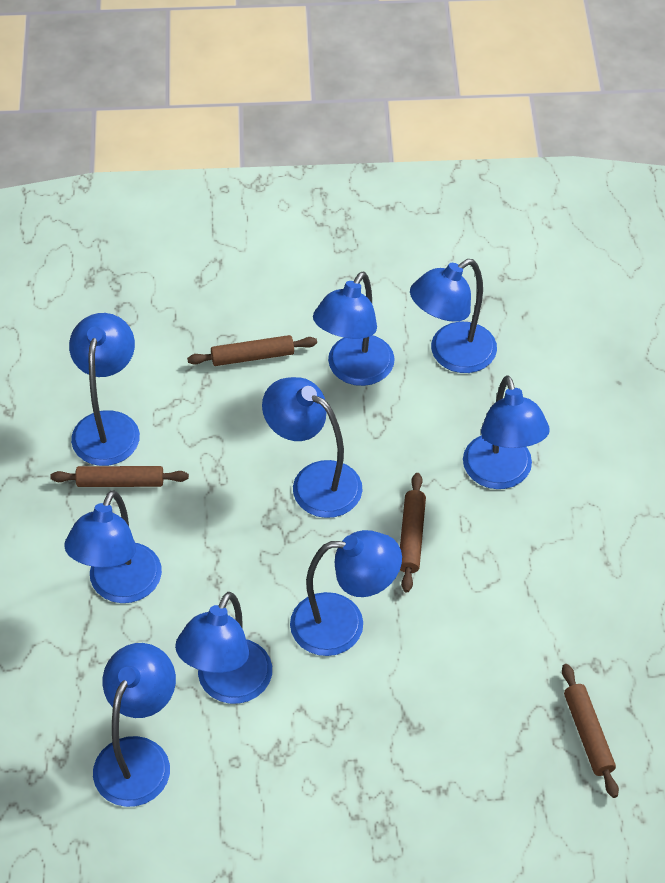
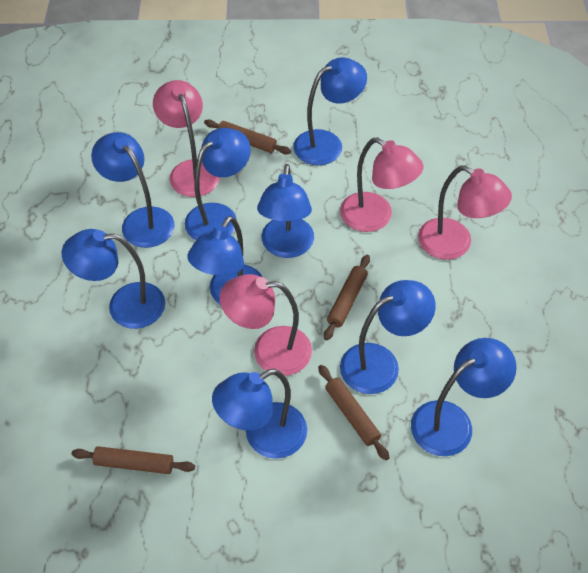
pink lamp: 0 -> 4

